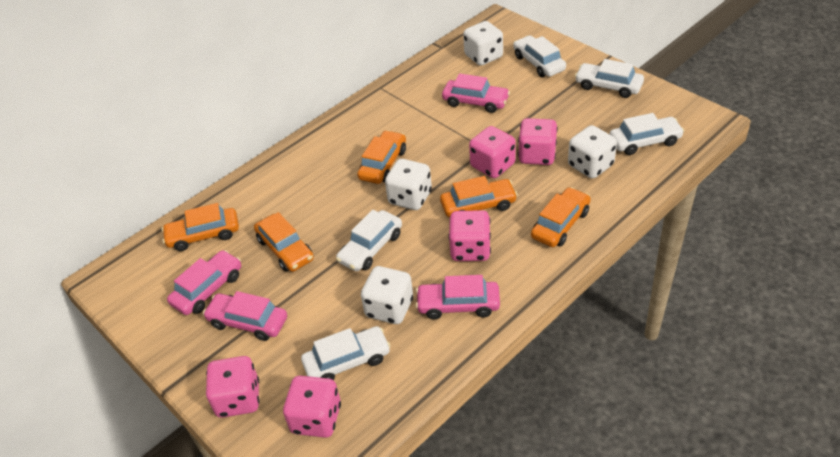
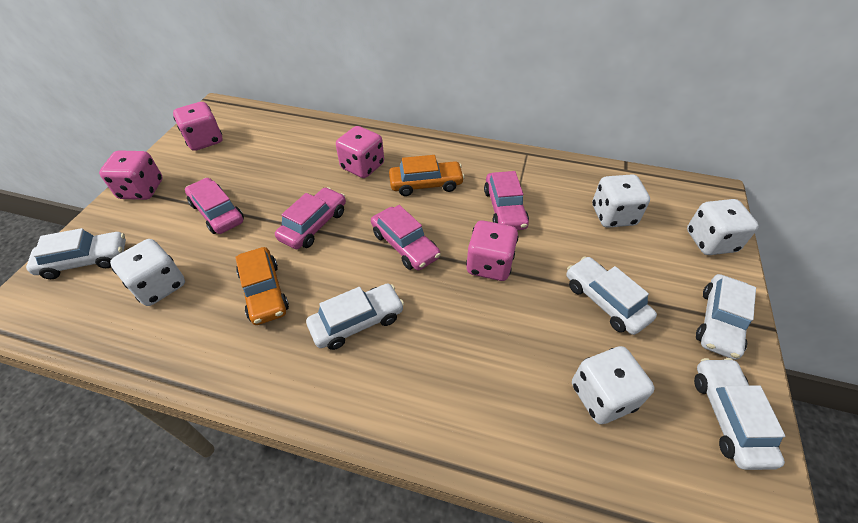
orange car: 5 -> 2
pink dice: 5 -> 4

